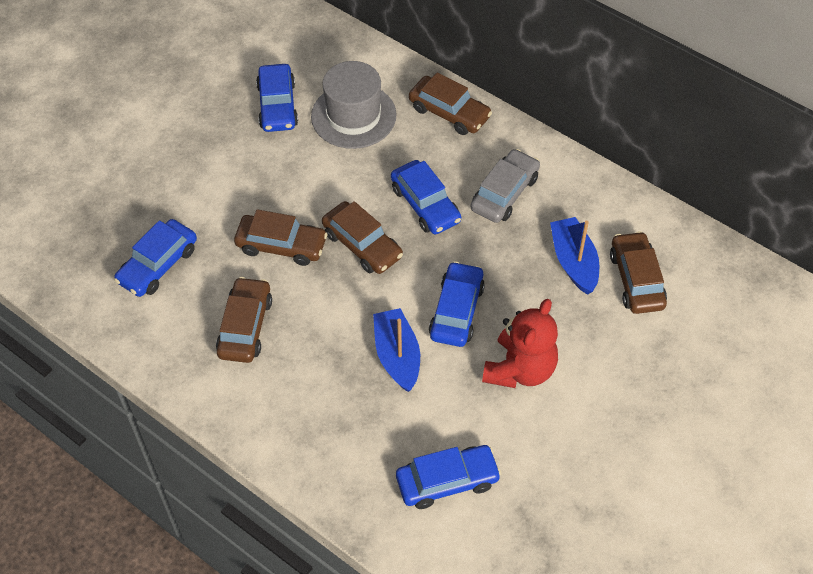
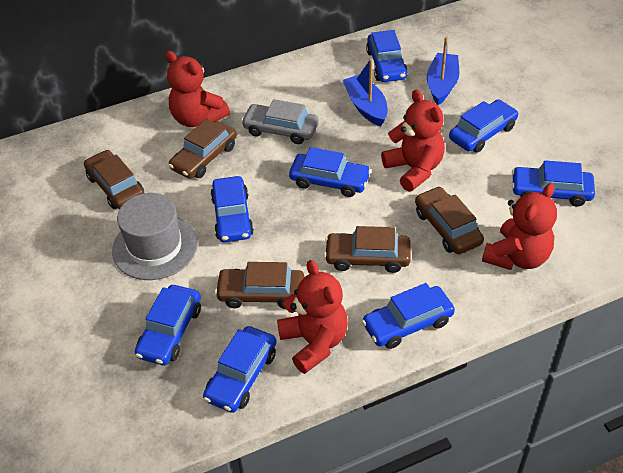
blue car: 5 -> 8
red teddy bear: 1 -> 4

